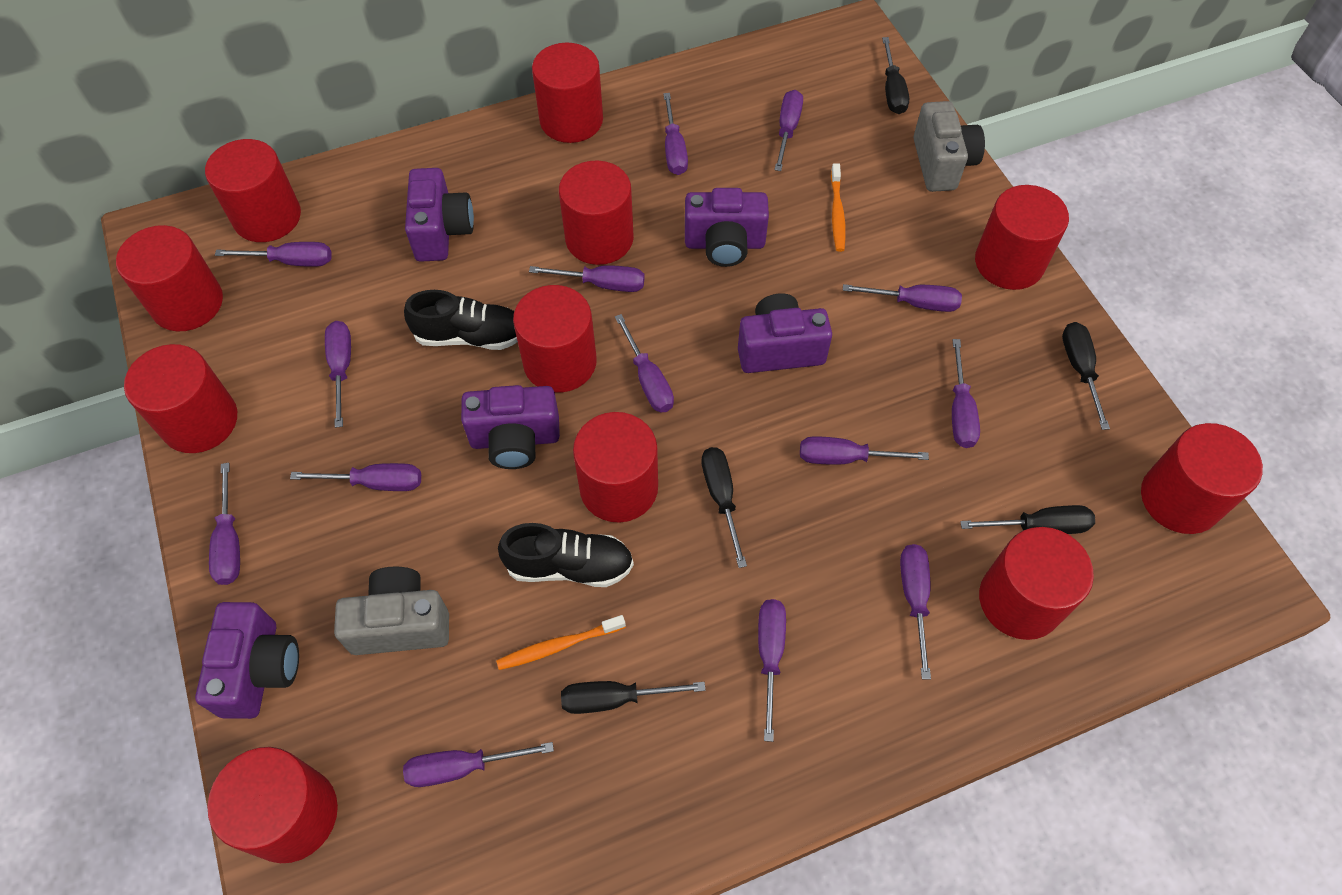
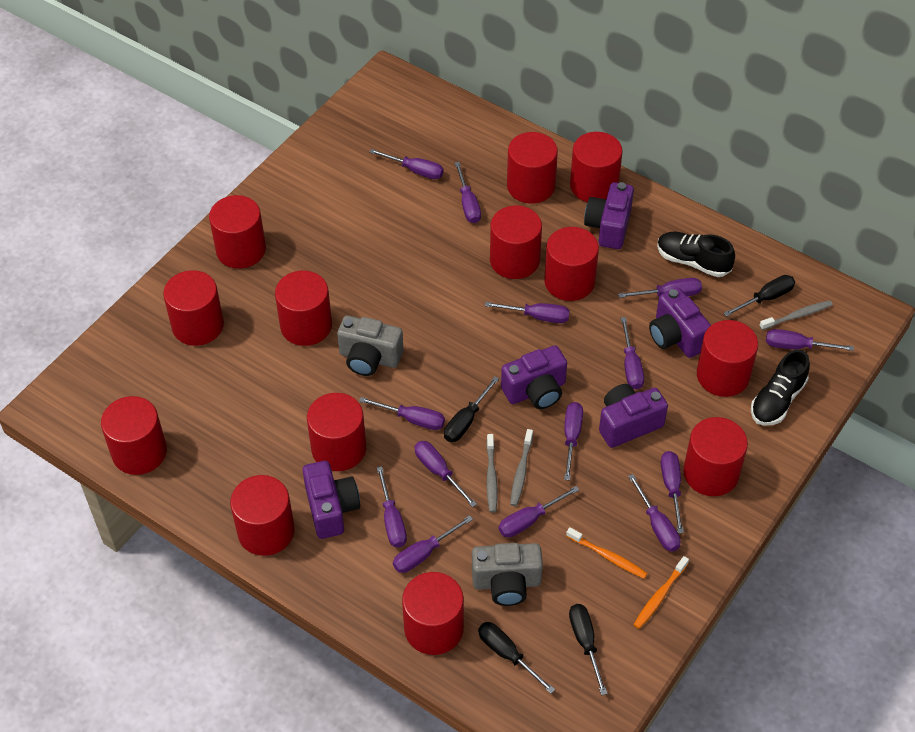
black screwdriver: 5 -> 4
grey toothbrush: 0 -> 3
red cylinder: 11 -> 13

